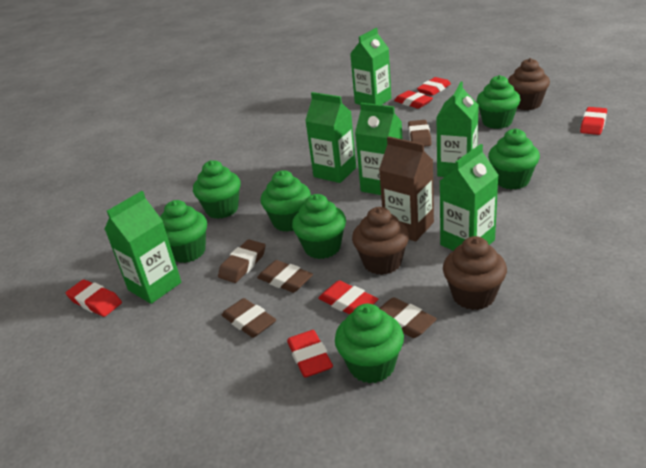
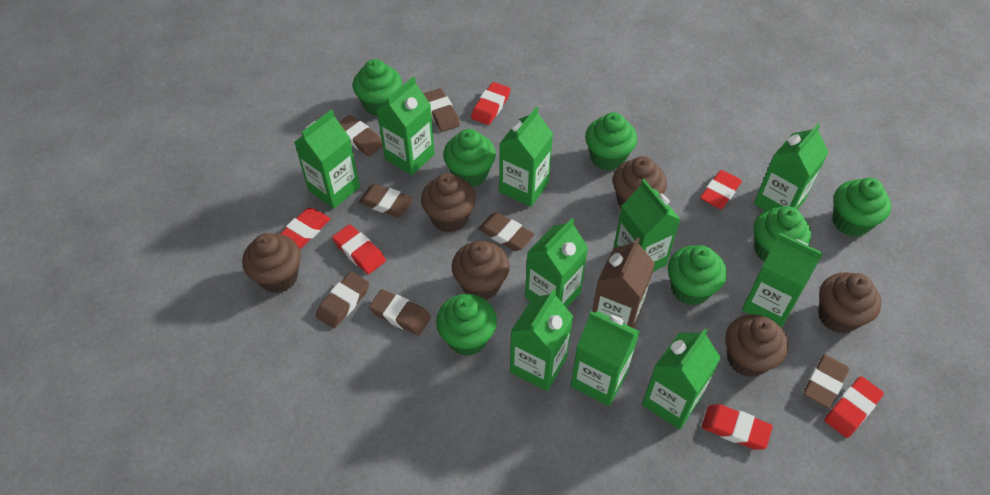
brown cupcake: 3 -> 6
brown eraser: 5 -> 7
green carton: 6 -> 10

